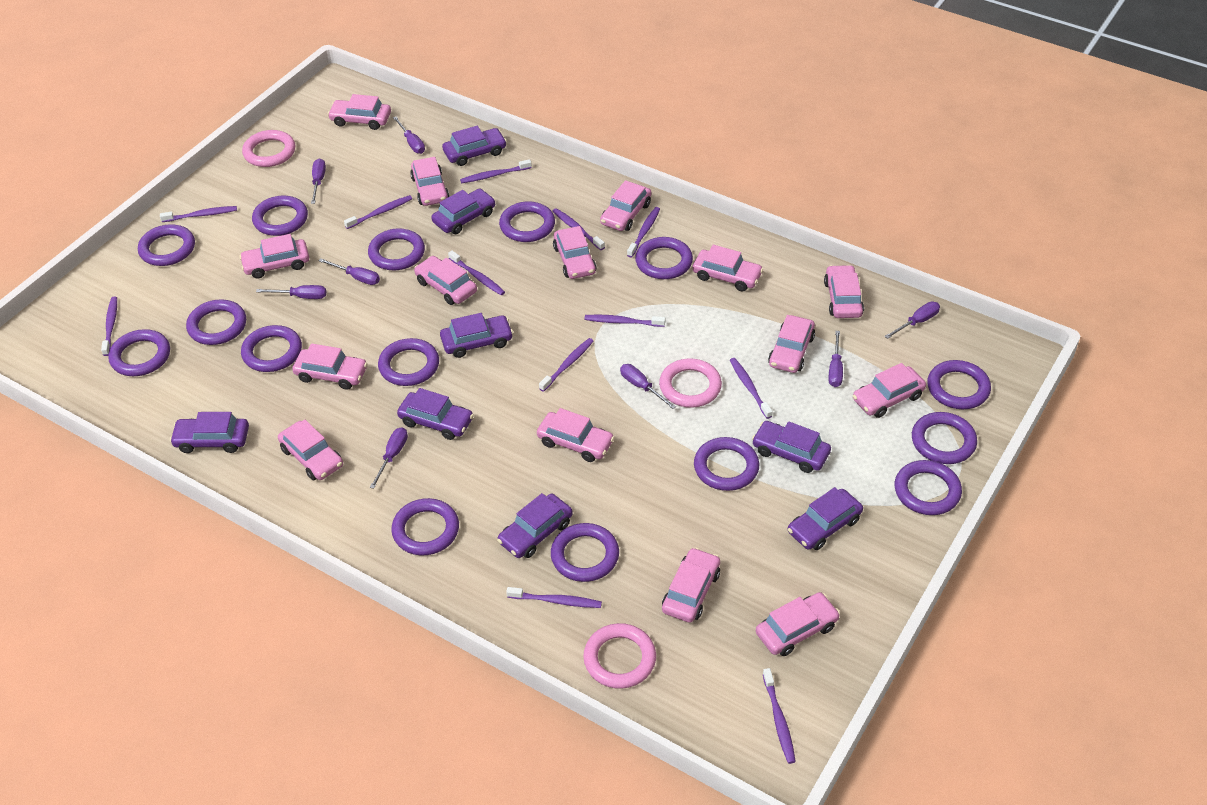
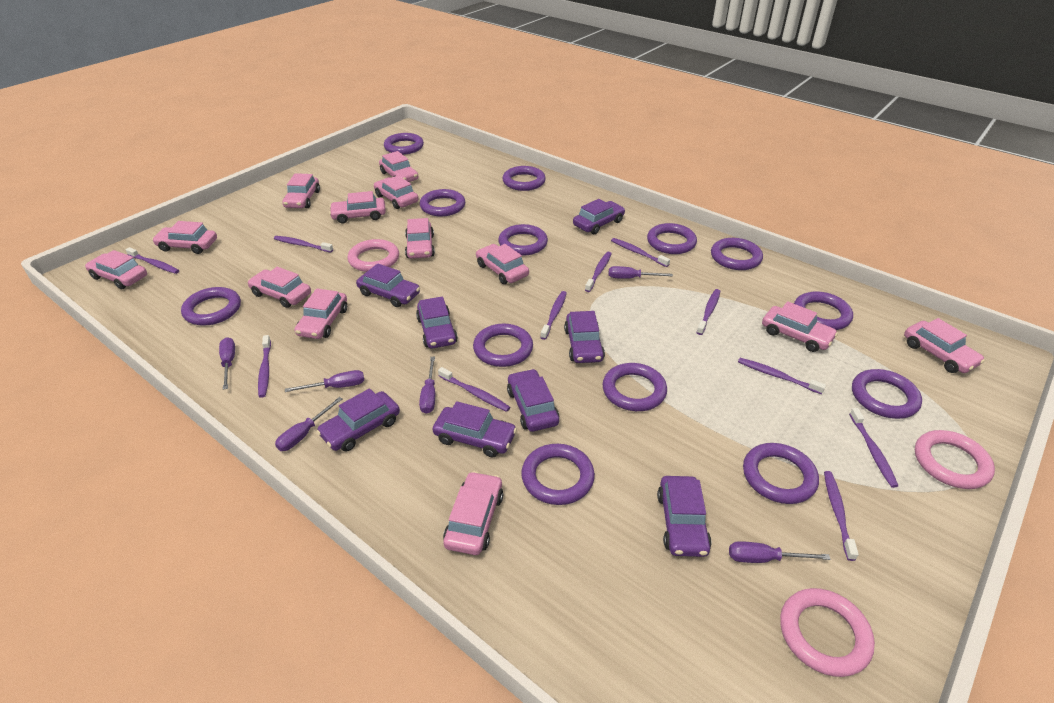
pink car: 15 -> 13
purple ring: 15 -> 13
purple screwdriver: 8 -> 6
purple toothbrush: 12 -> 11

